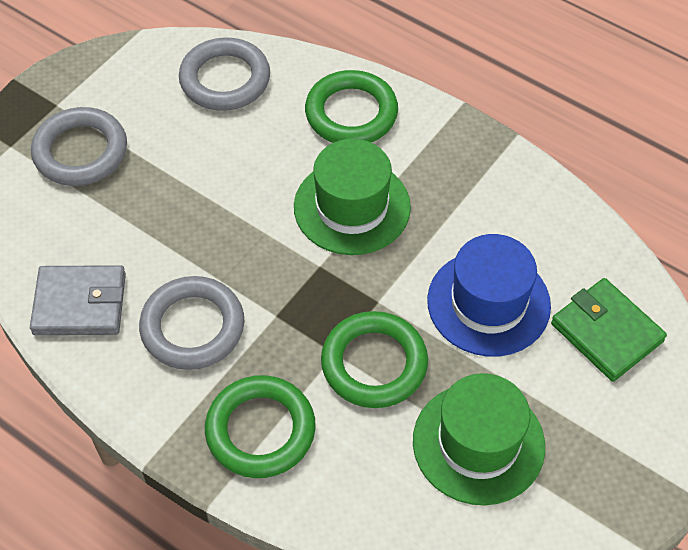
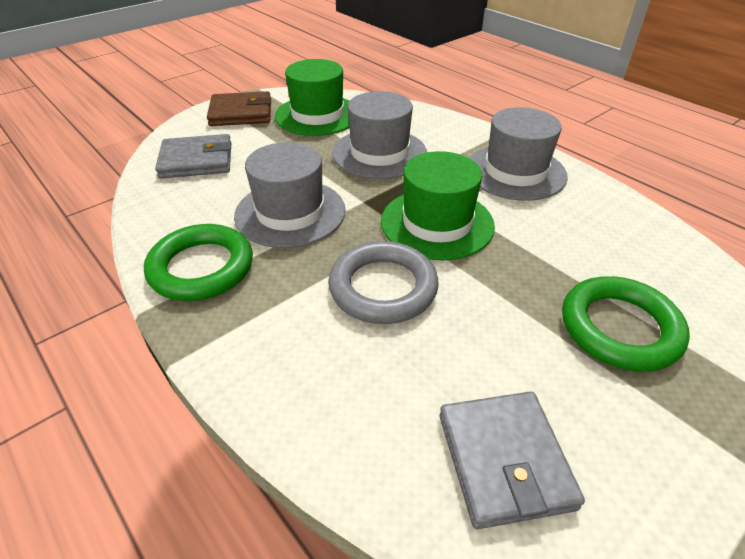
blue hat: 1 -> 0
brown wallet: 0 -> 1
green ring: 3 -> 2
green wallet: 1 -> 0
grey hat: 0 -> 3
grey ring: 3 -> 1
grey wallet: 1 -> 2

